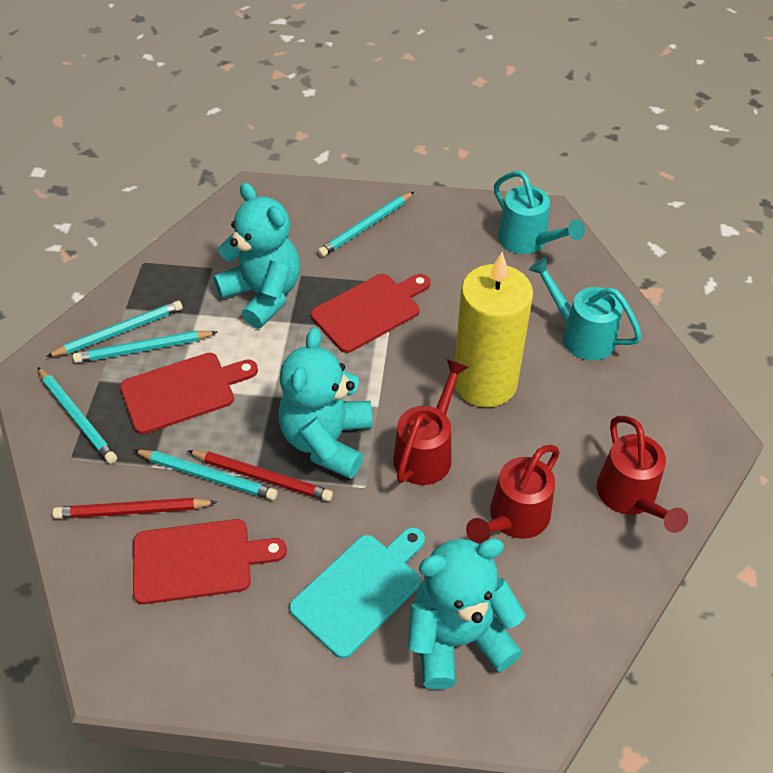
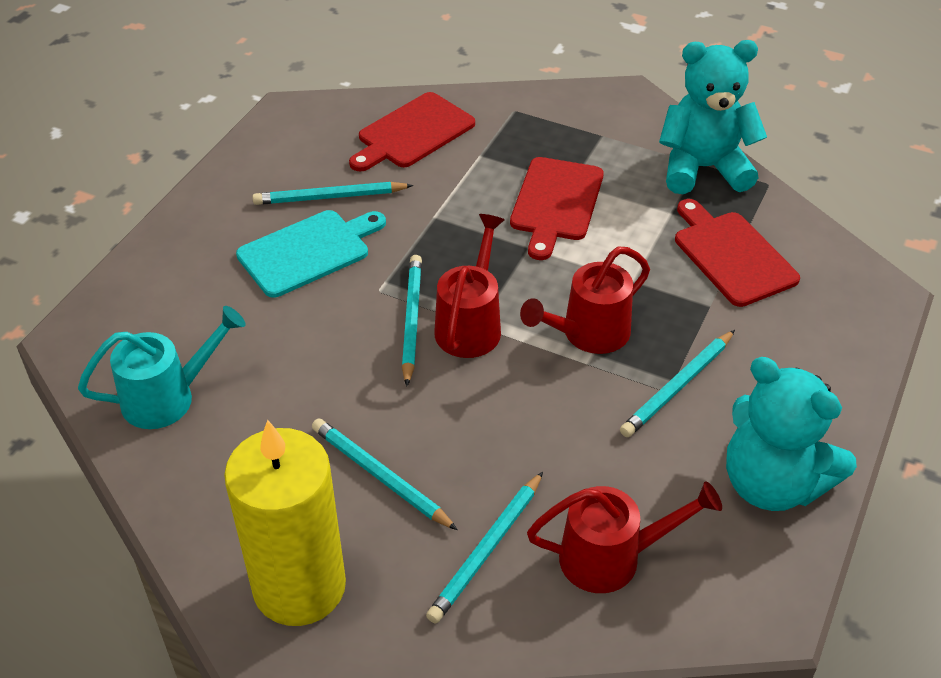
red pencil: 2 -> 0
turquoise teddy bear: 3 -> 2
turquoise watering can: 2 -> 1

